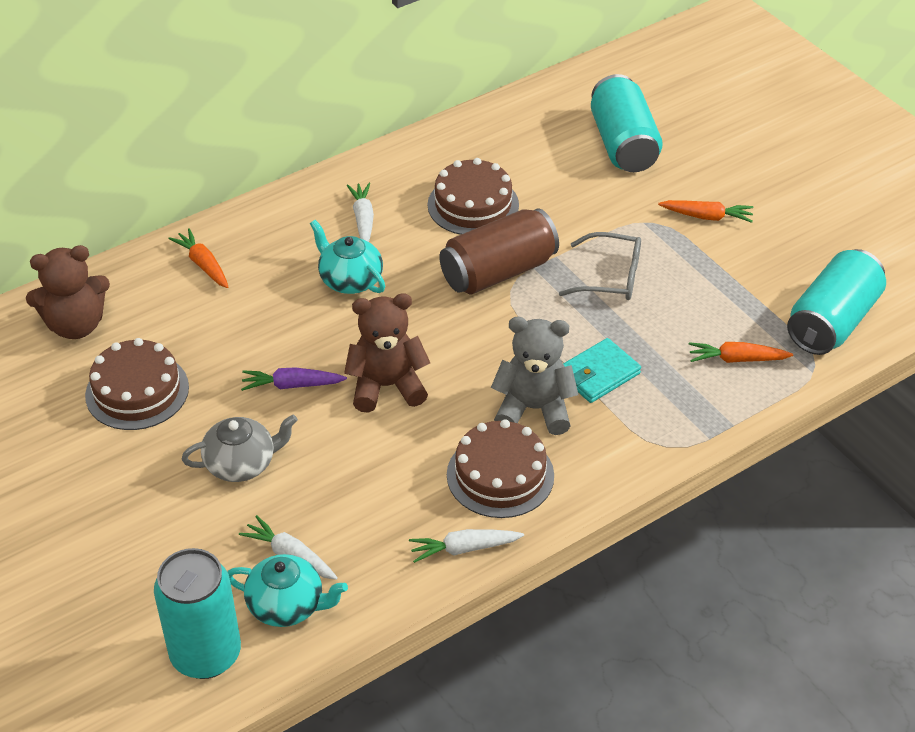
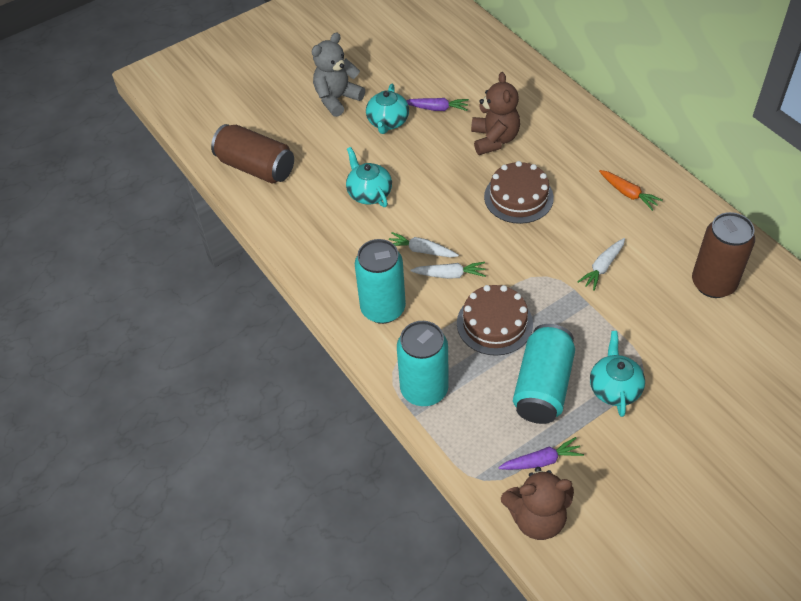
brown cake: 3 -> 2
brown can: 1 -> 2
grey glasses: 1 -> 0
grey teapot: 1 -> 0
orange carrot: 3 -> 1
purple carrot: 1 -> 2
turquoise teapot: 2 -> 3
turquoise wallet: 1 -> 0

